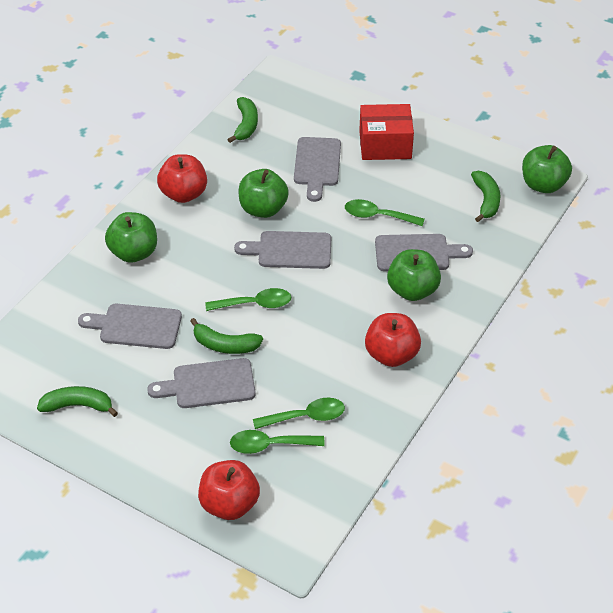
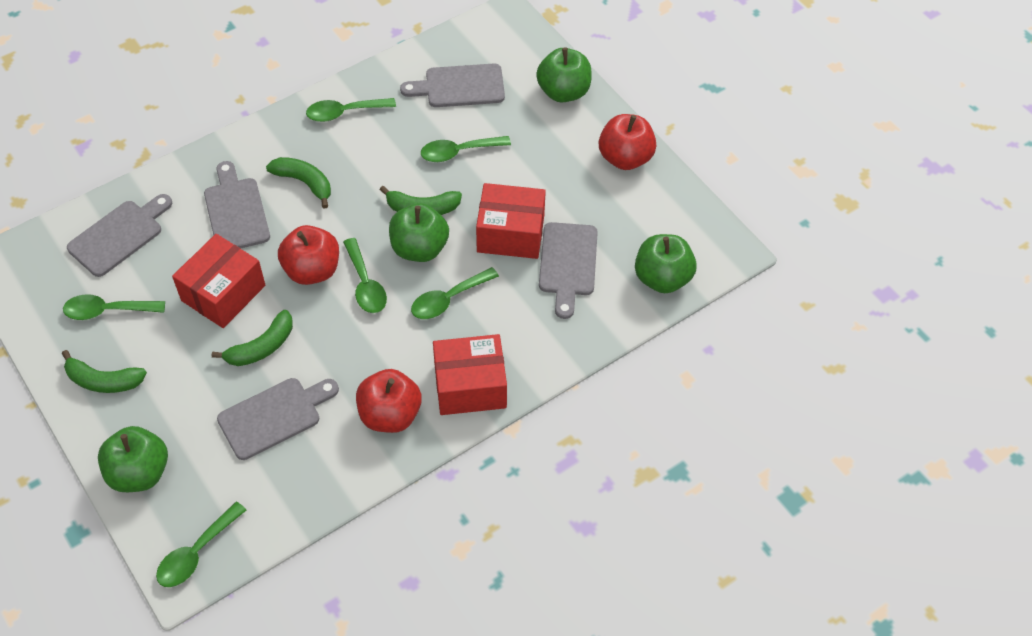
green spoon: 4 -> 6
red box: 1 -> 3

